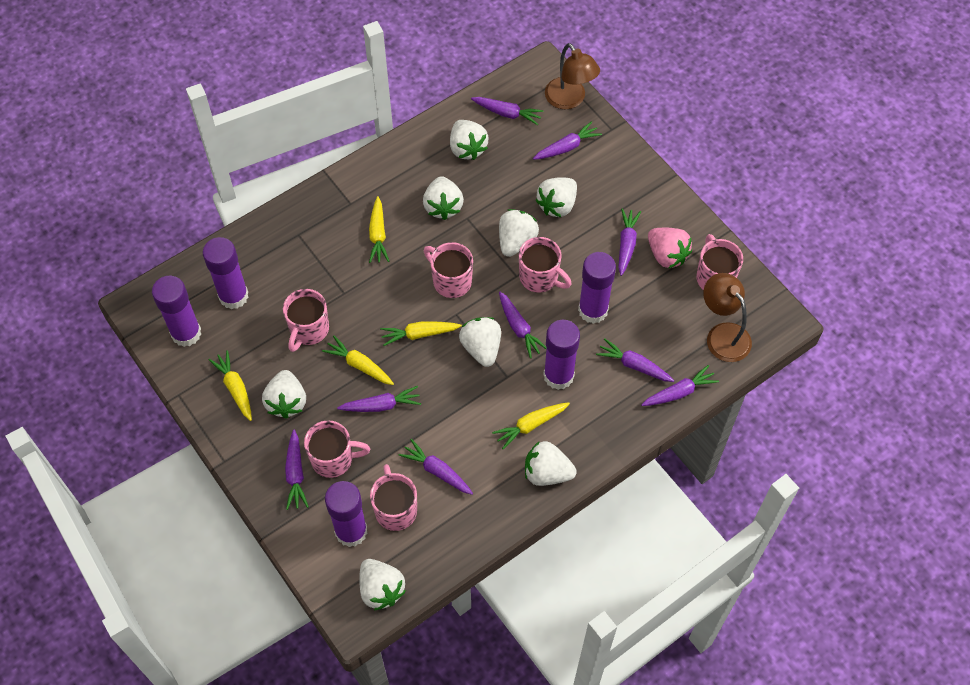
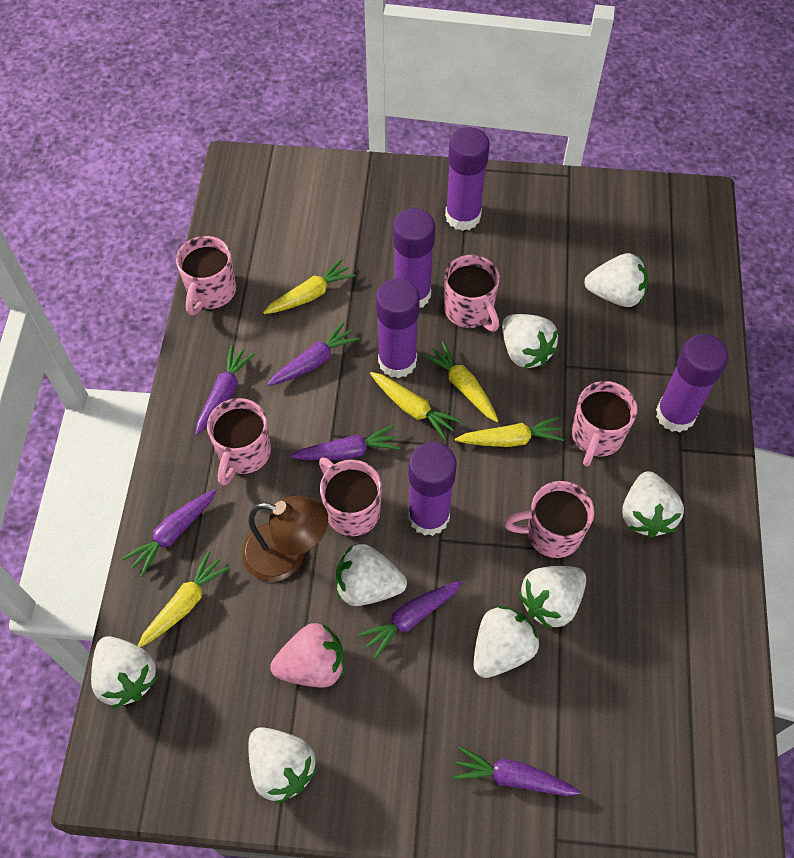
brown lamp: 2 -> 1
purple carrot: 9 -> 6

